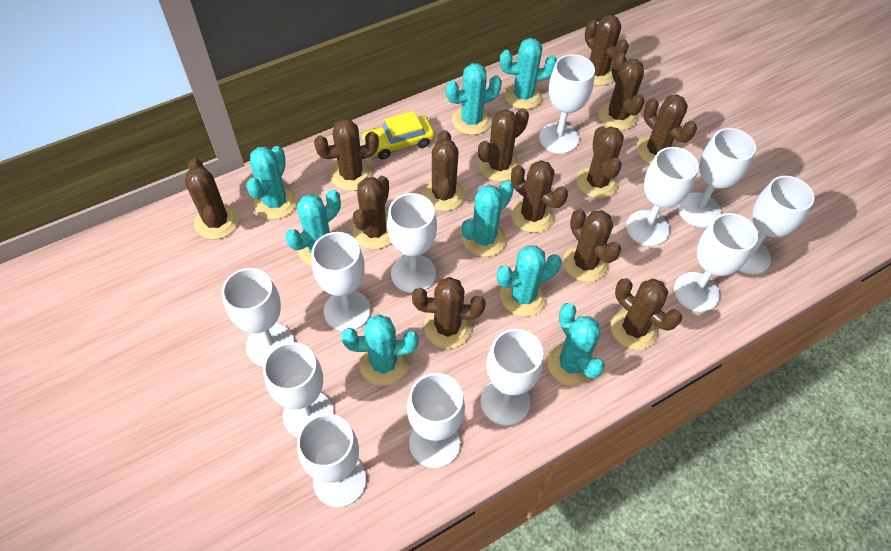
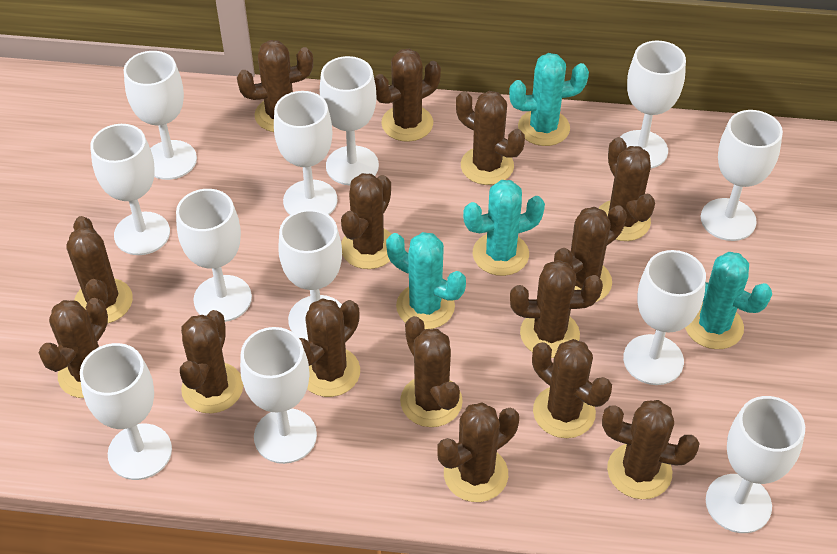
brown cactus: 13 -> 15
turquoise cactus: 8 -> 4
yellow car: 1 -> 0

